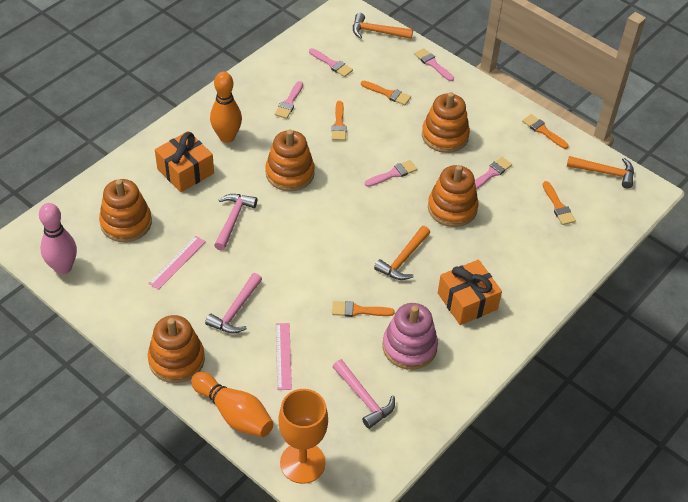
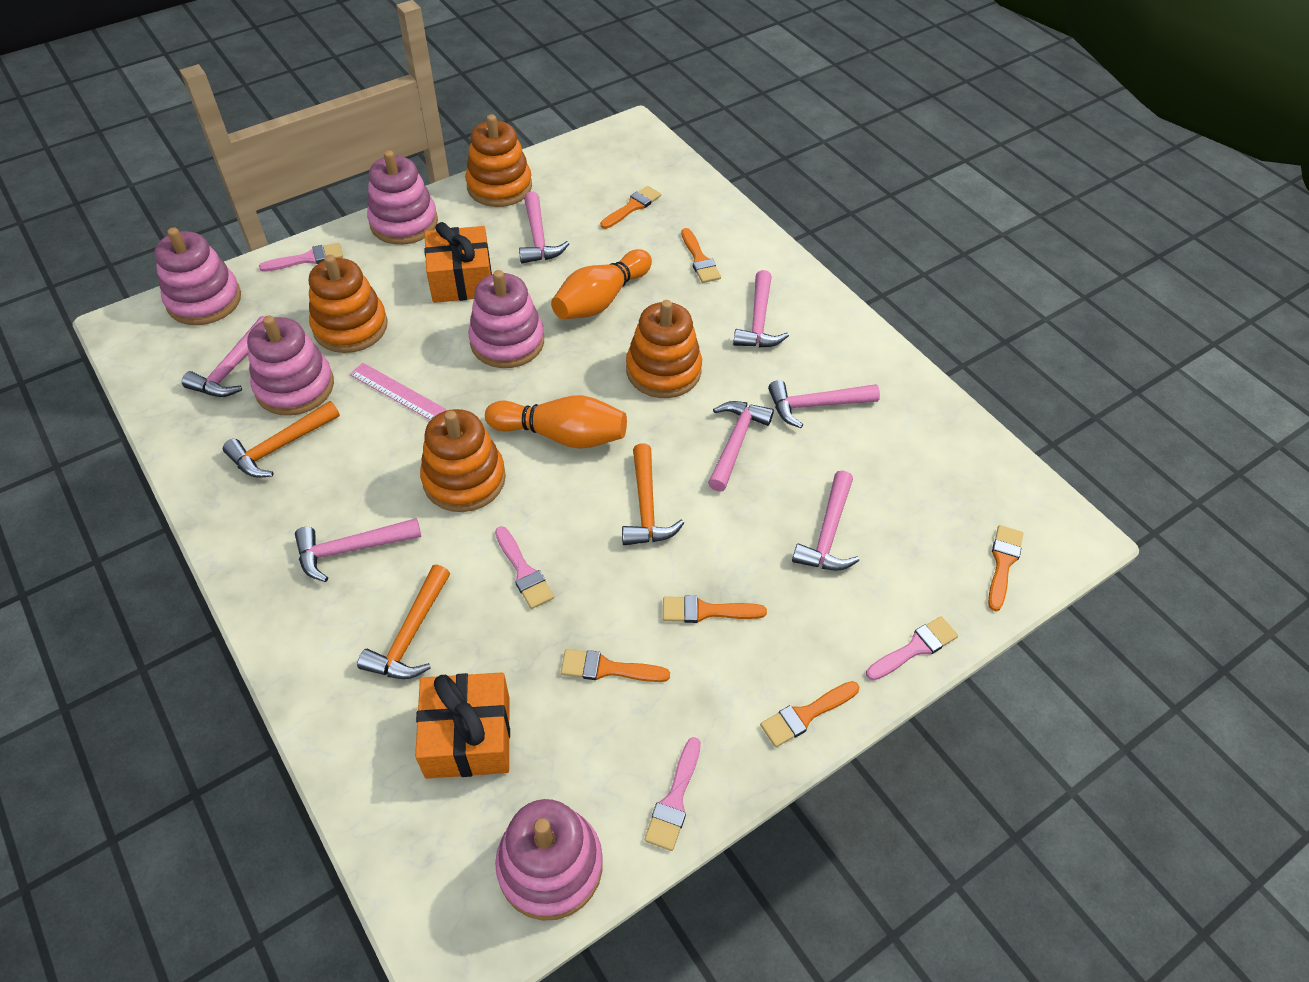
orange brush: 5 -> 6
orange goblet: 1 -> 0
orange stacking toy: 5 -> 4
pink bowling pin: 1 -> 0
pink brush: 5 -> 4
pink hammer: 3 -> 7
pink ruler: 2 -> 1
pink stacking toy: 1 -> 5

